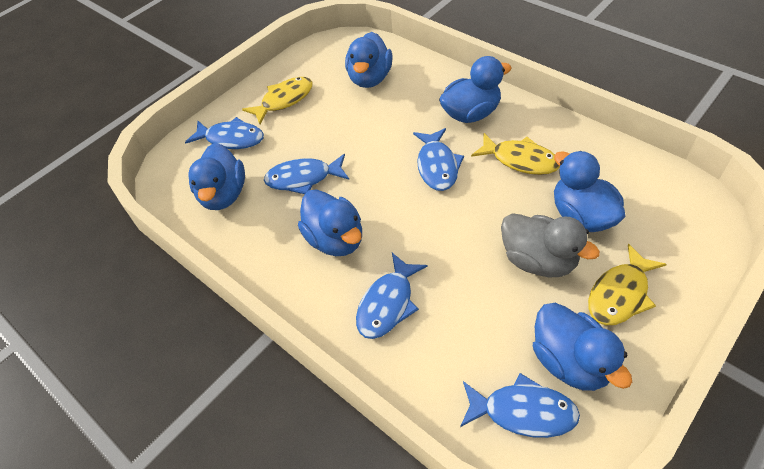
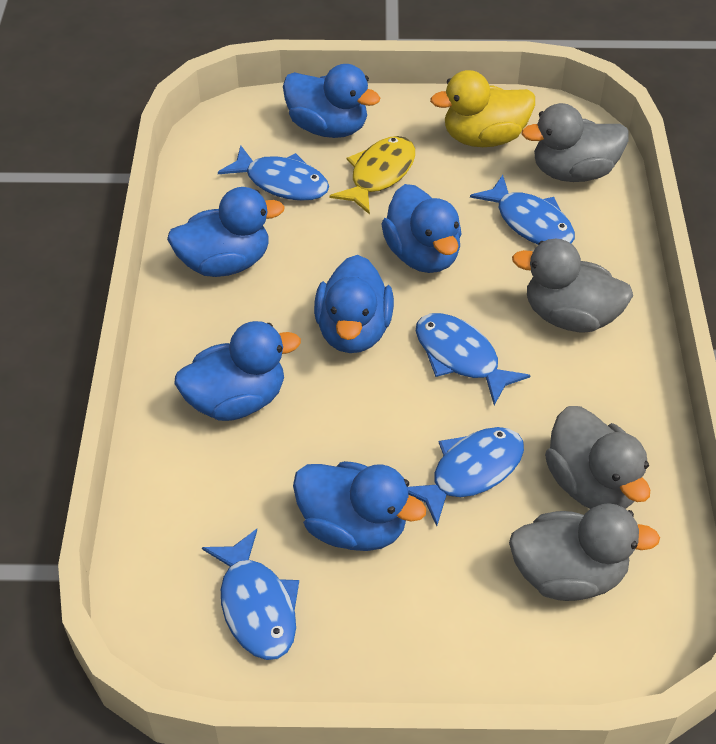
grey duck: 1 -> 4
yellow duck: 0 -> 1
yellow fish: 3 -> 1

